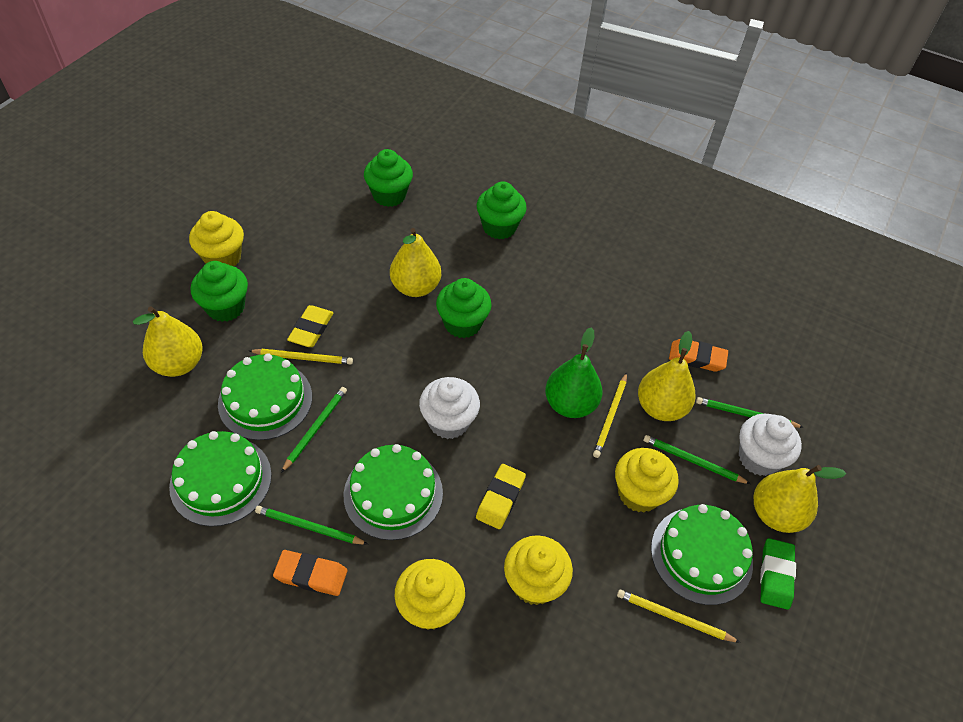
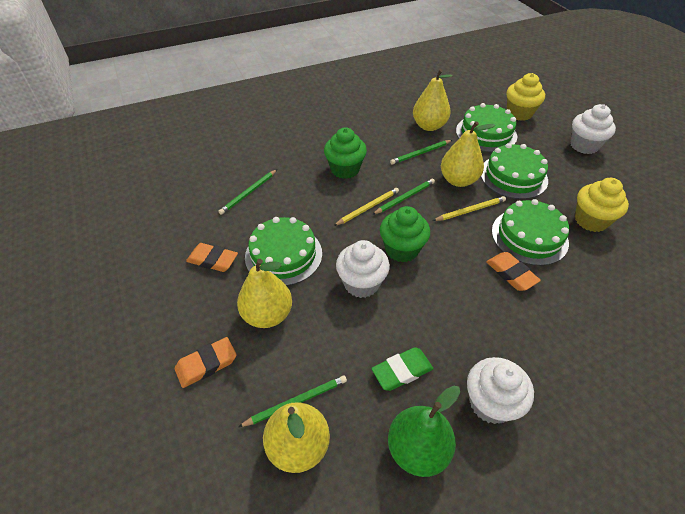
green cupcake: 4 -> 2
orange eraser: 2 -> 3
white cupcake: 2 -> 3
yellow cupcake: 4 -> 2
yellow eraser: 2 -> 0
yellow pencil: 3 -> 2

